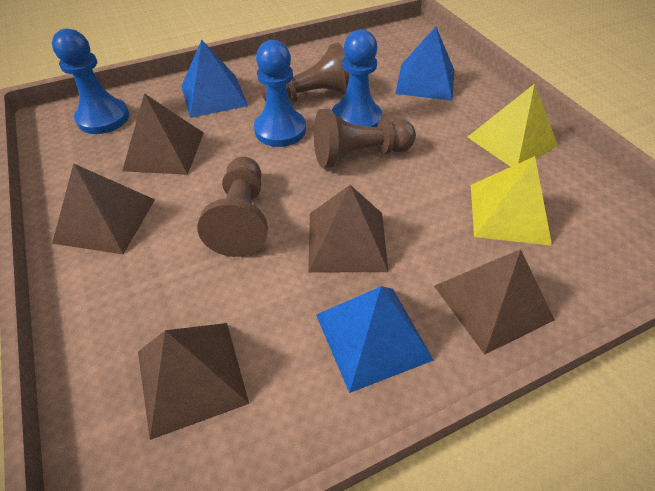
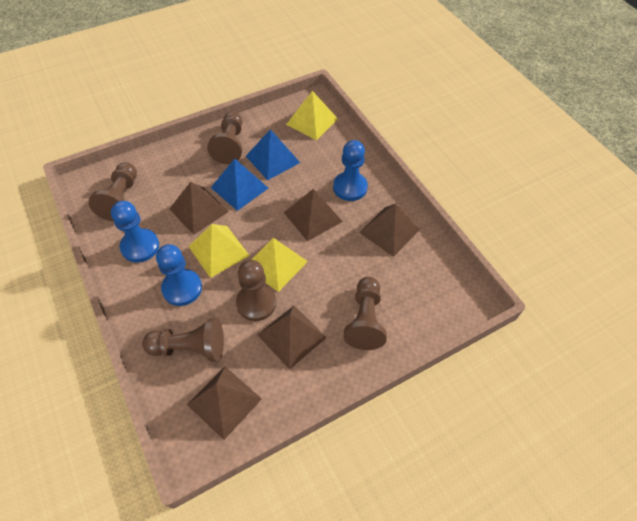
blue pyramid: 3 -> 2
brown pawn: 3 -> 5
yellow pyramid: 2 -> 3

